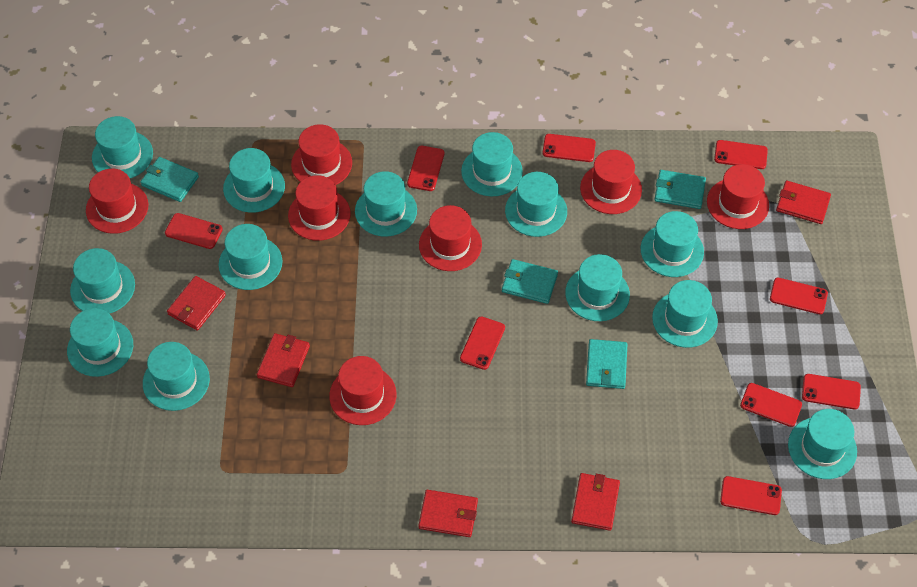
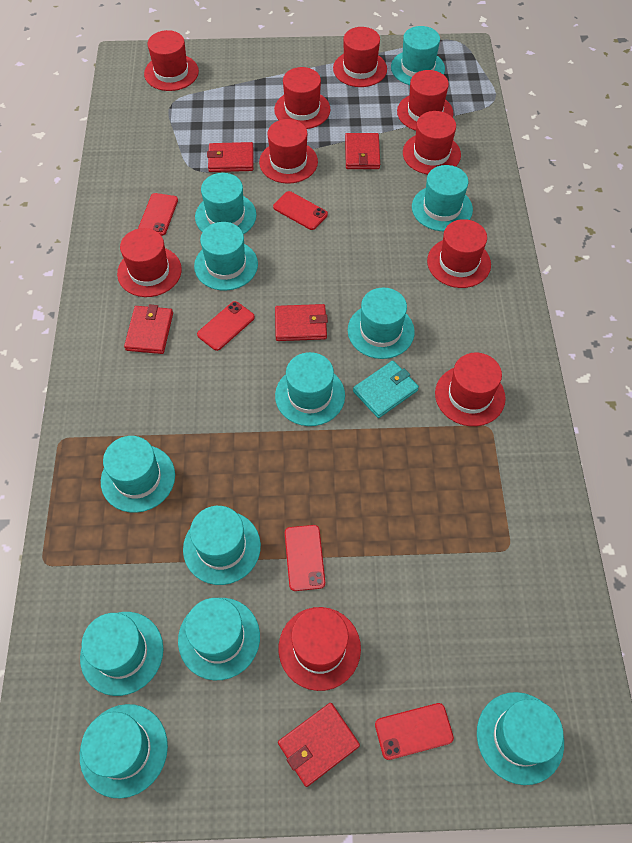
red hat: 7 -> 10
red phone: 9 -> 5
turquoise hat: 13 -> 12
turquoise wallet: 4 -> 1

